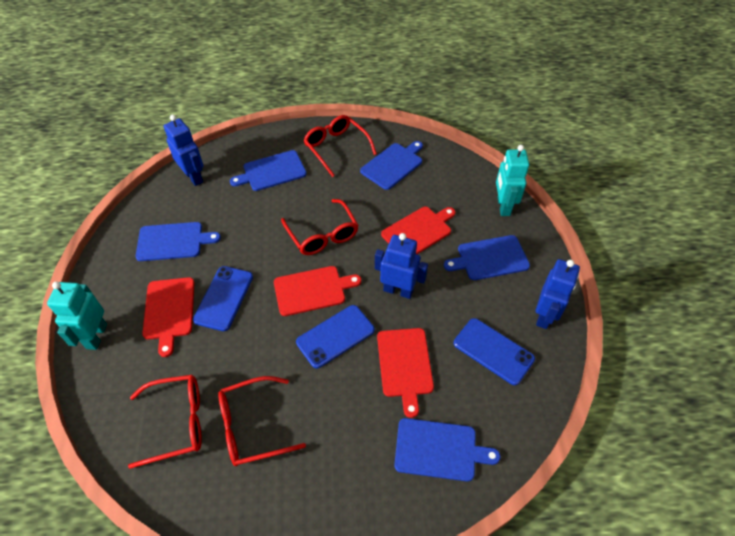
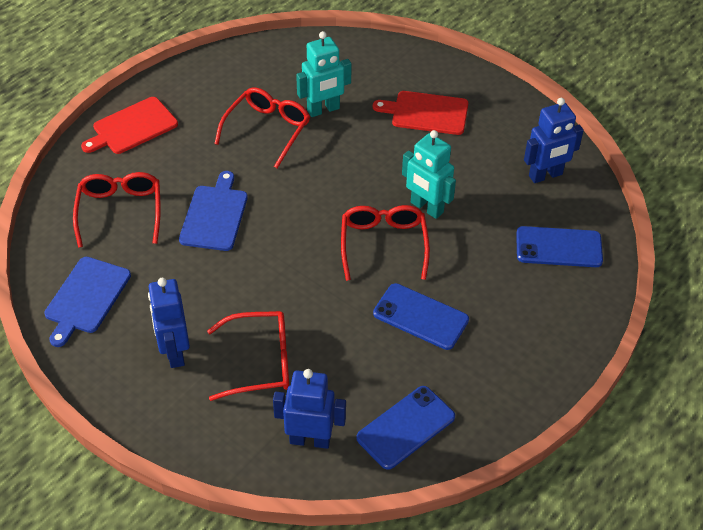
blue cutting board: 5 -> 2
red cutting board: 4 -> 2

